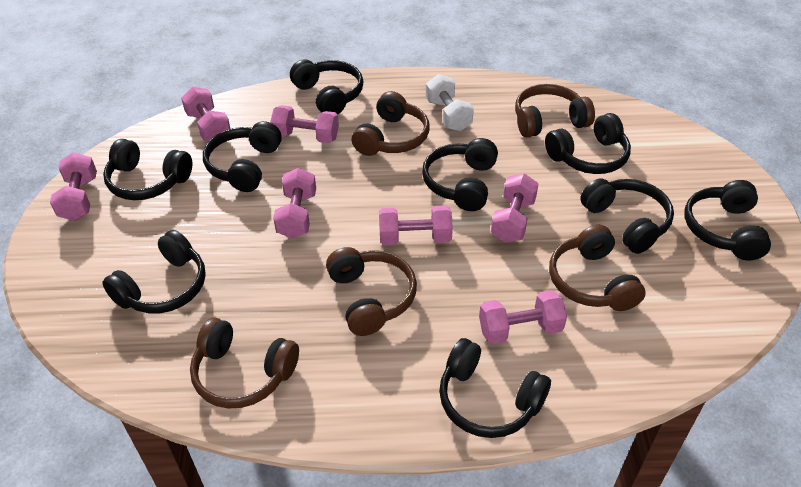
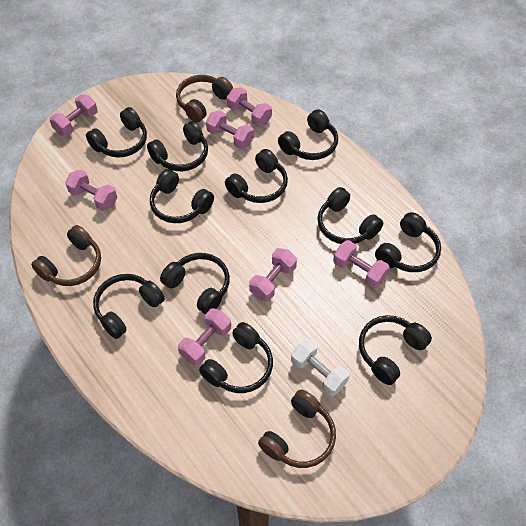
black headphones: 9 -> 11
brown headphones: 5 -> 3

